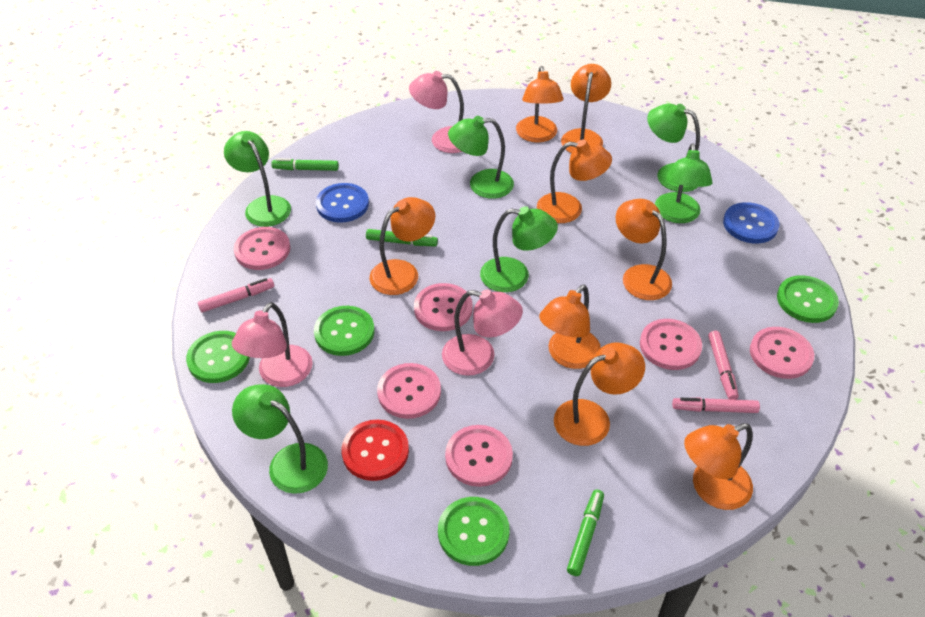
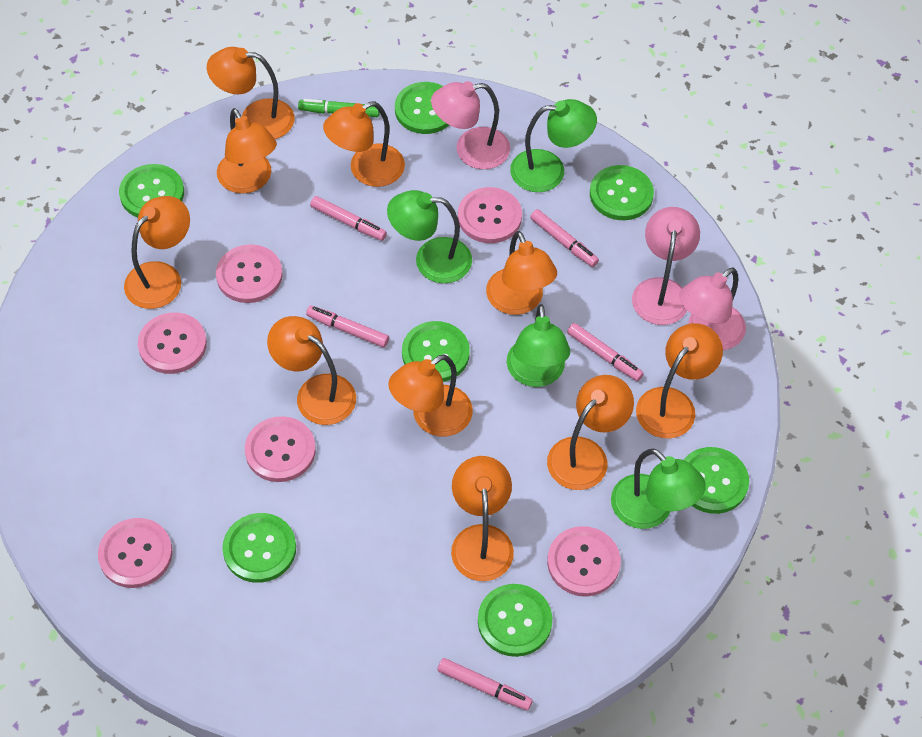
blue button: 2 -> 0
green button: 4 -> 7
green lamp: 6 -> 4
green marker: 3 -> 1
orange lamp: 8 -> 10
pink marker: 3 -> 5
red button: 1 -> 0

